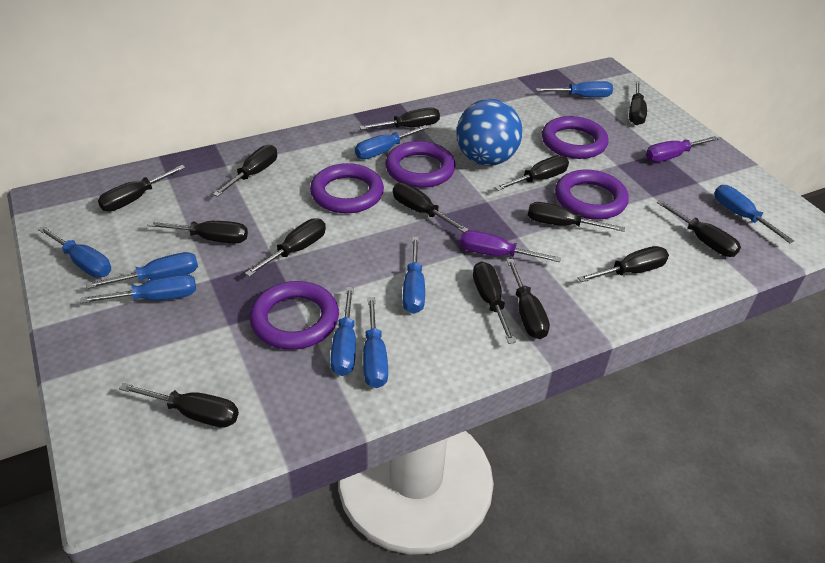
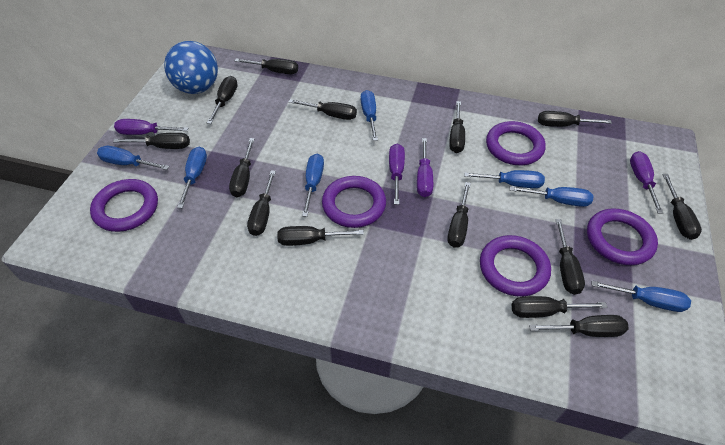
blue screwdriver: 9 -> 7
purple screwdriver: 2 -> 4

